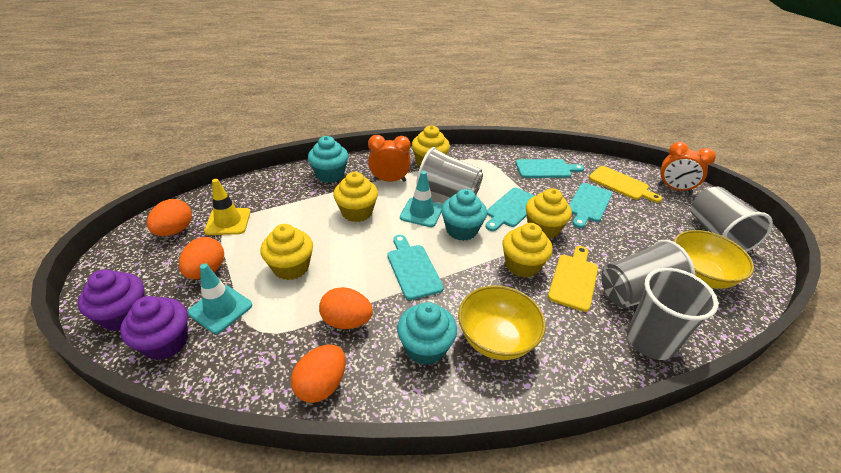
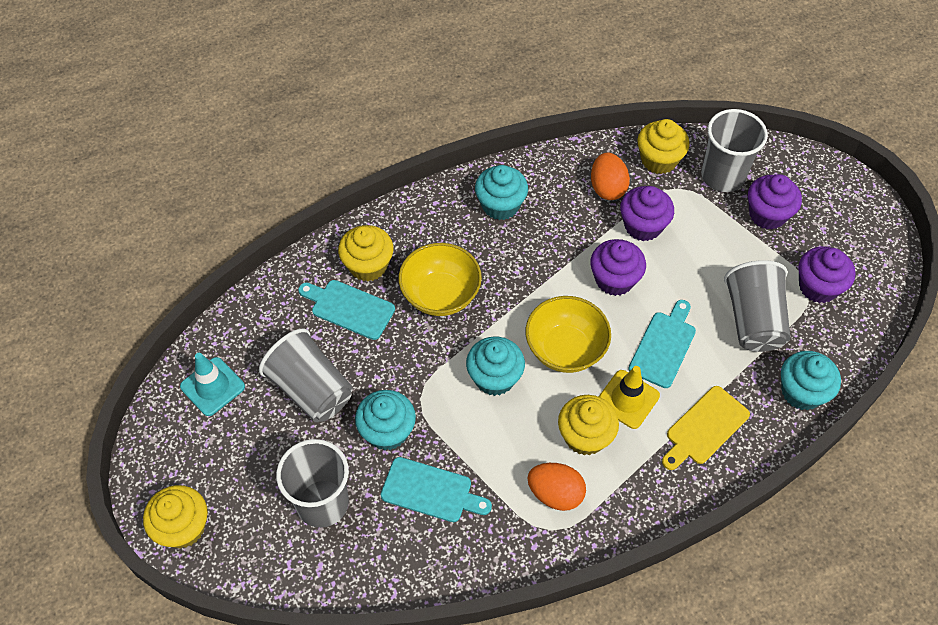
orange clock: 2 -> 0
orange egg: 4 -> 2
purple cupcake: 2 -> 4
turquoise cupcake: 3 -> 4
turquoise cutting board: 4 -> 3
turquoise traffic cone: 2 -> 1
yellow cupcake: 5 -> 4
yellow cutting board: 2 -> 1

